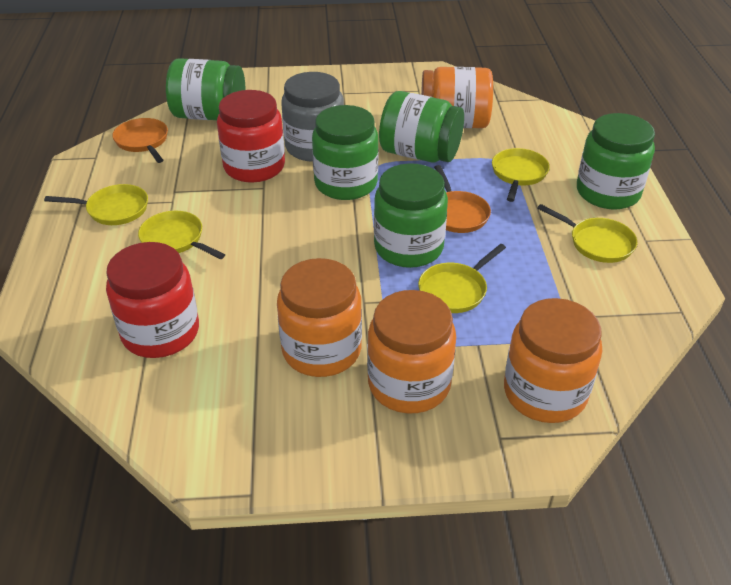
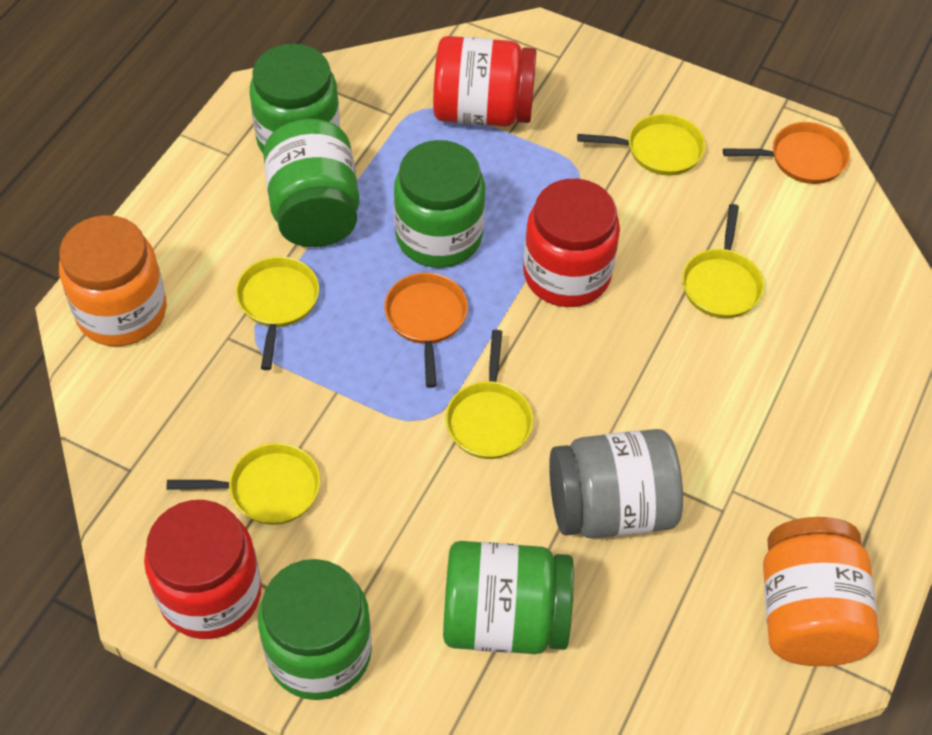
orange jar: 4 -> 2
red jar: 2 -> 3

